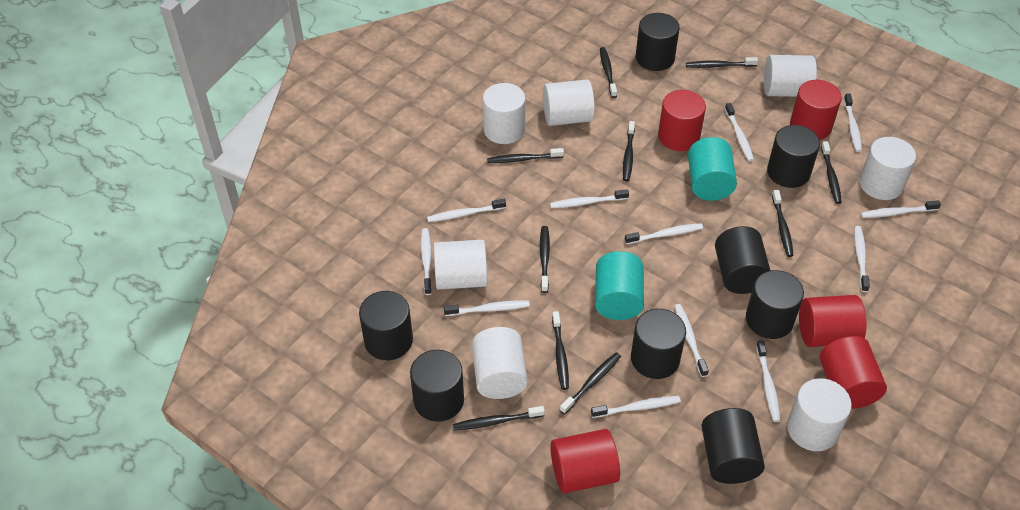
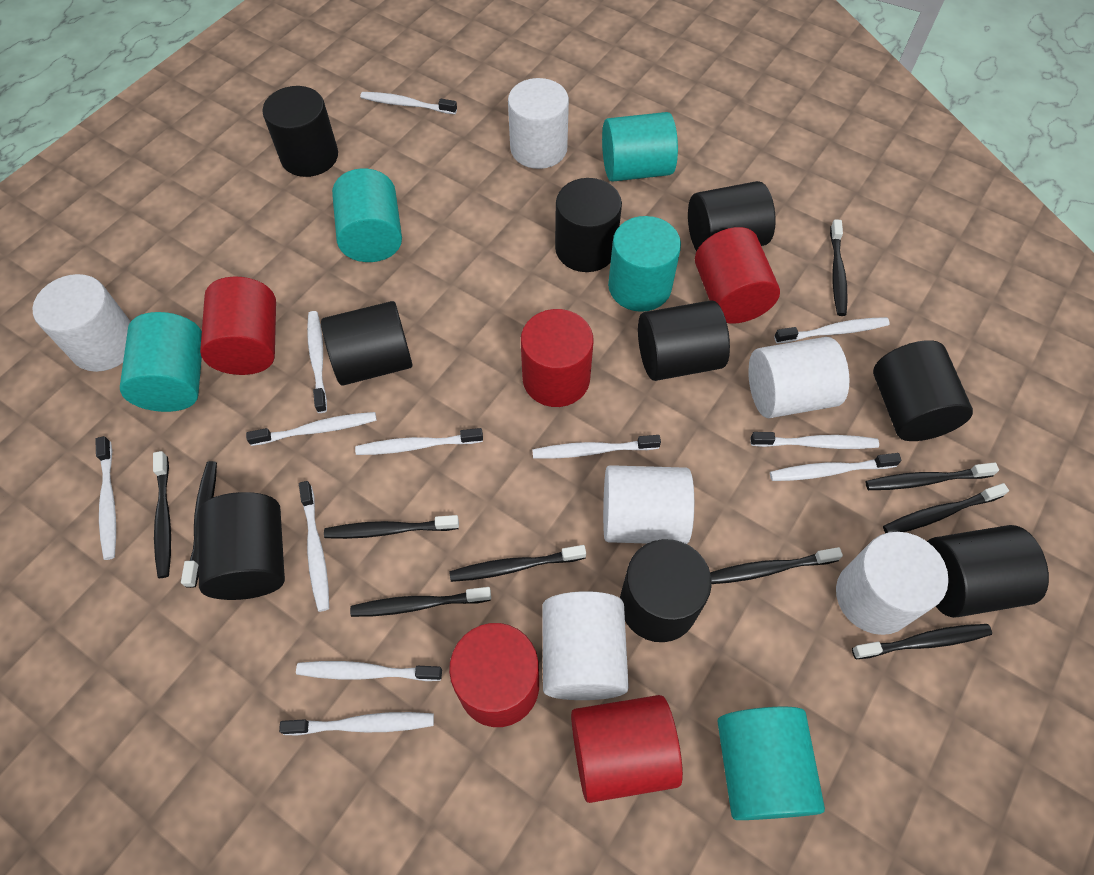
black cylinder: 8 -> 9
turquoise cylinder: 2 -> 5
white cylinder: 7 -> 6

